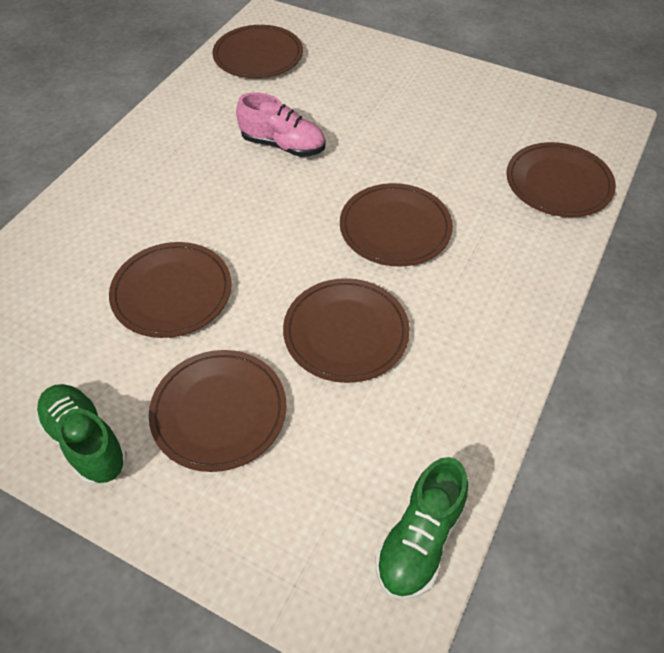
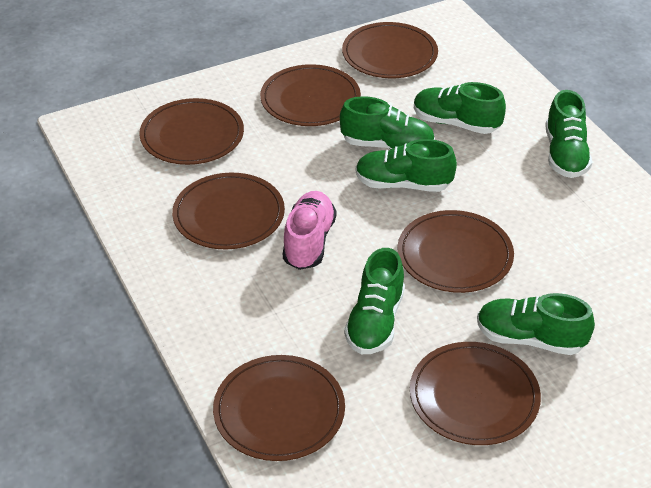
brown plate: 6 -> 7
green shoe: 2 -> 6

